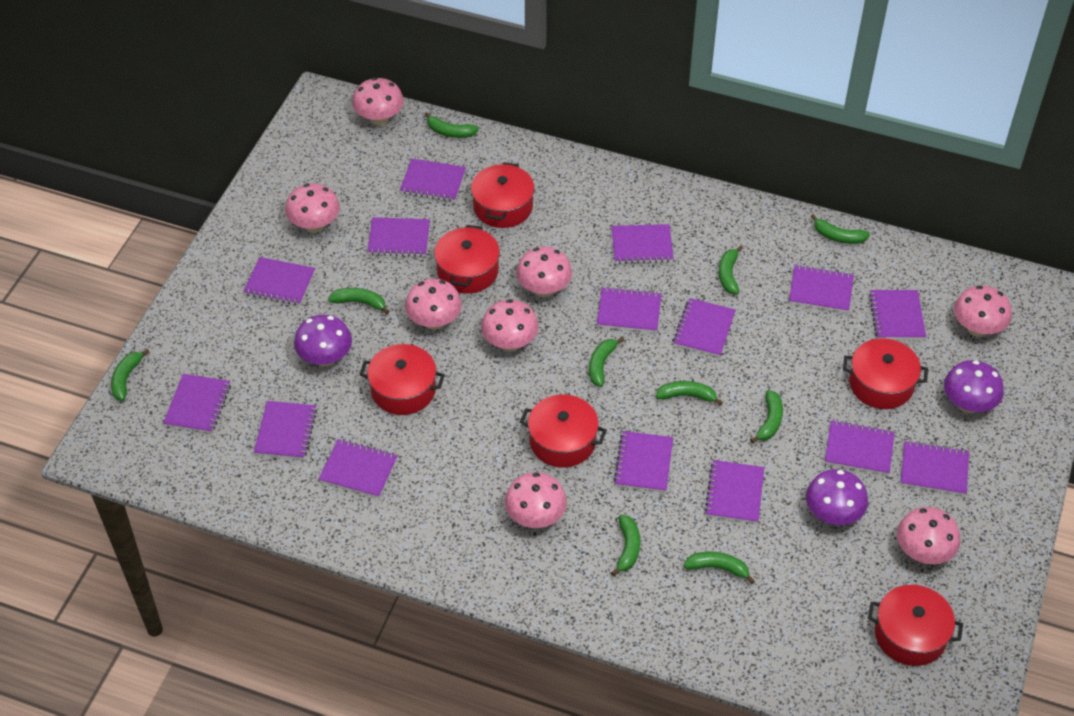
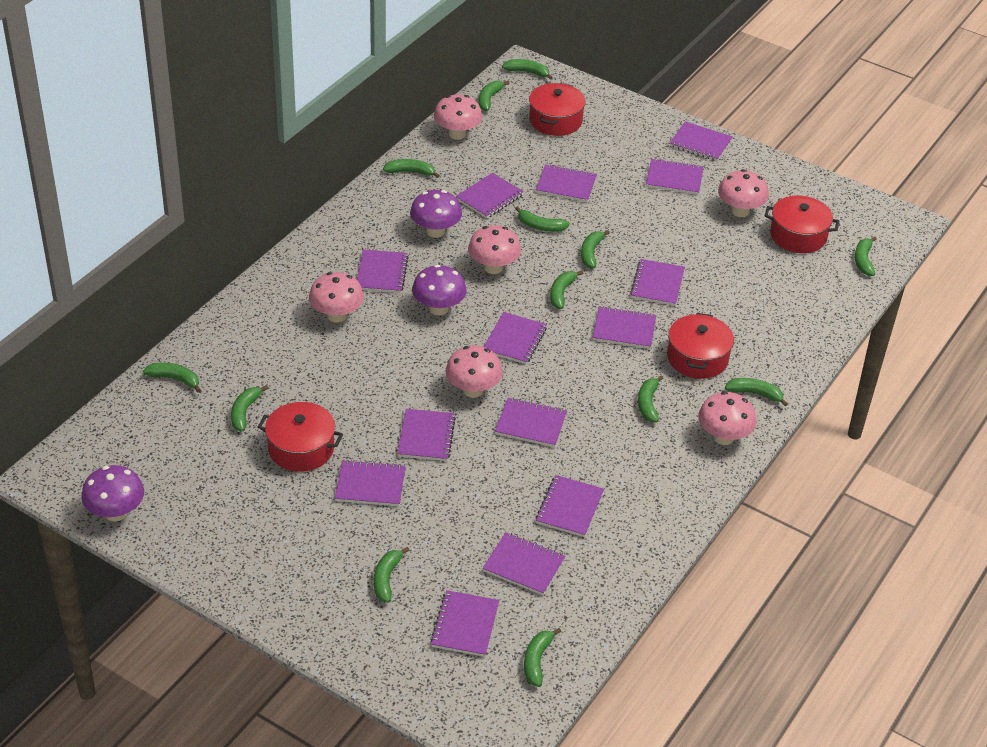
green banana: 10 -> 13
pink mushroom: 8 -> 6
purple notebook: 15 -> 14
red pot: 6 -> 4

